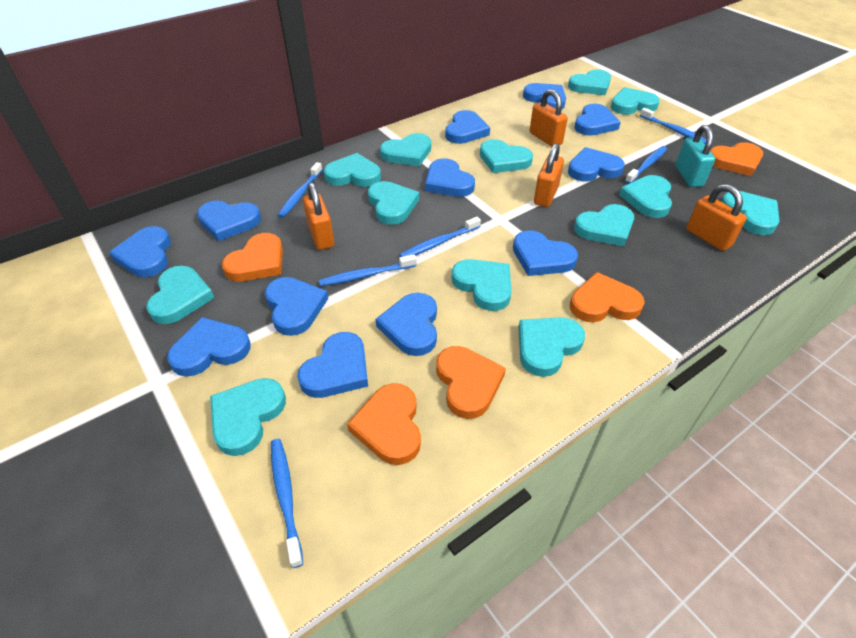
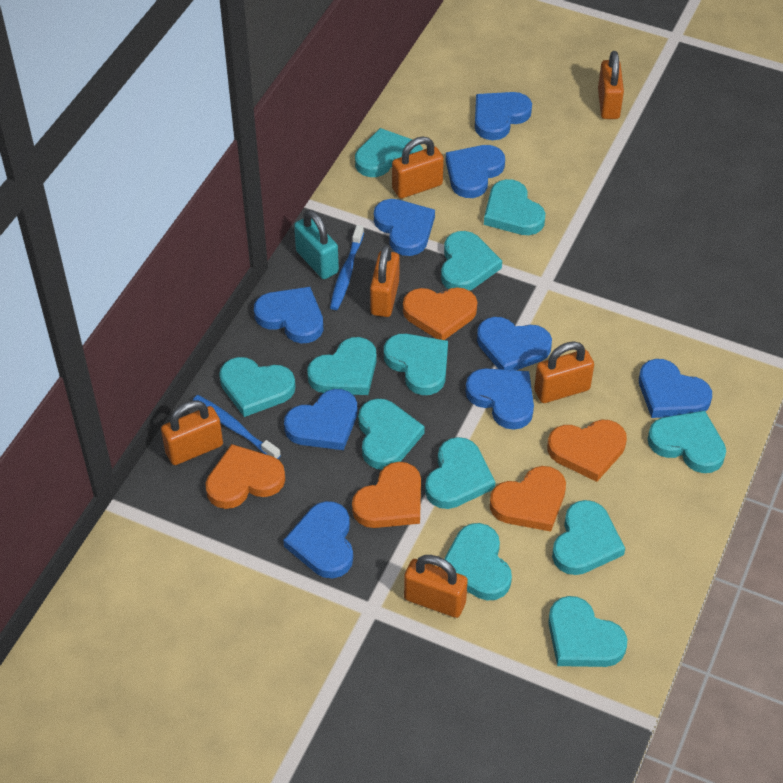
blue heart: 12 -> 9
blue toothbrush: 6 -> 2
orange padlock: 4 -> 6
turquoise heart: 13 -> 12

